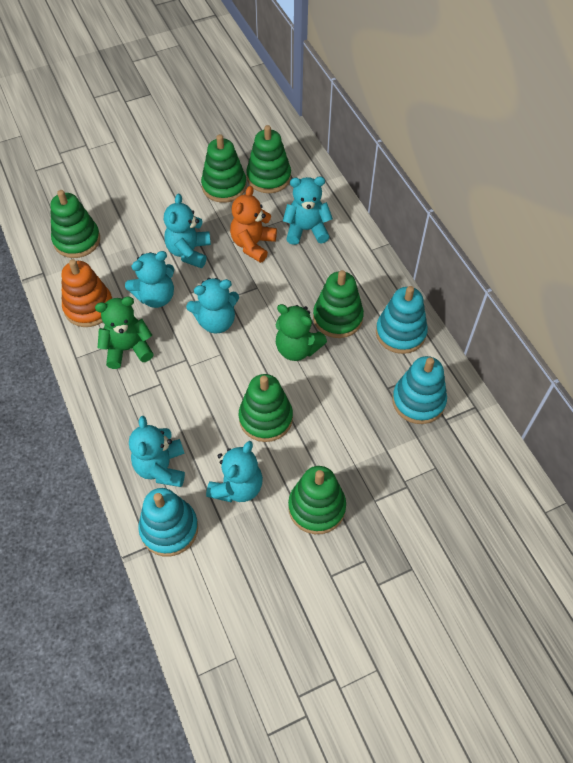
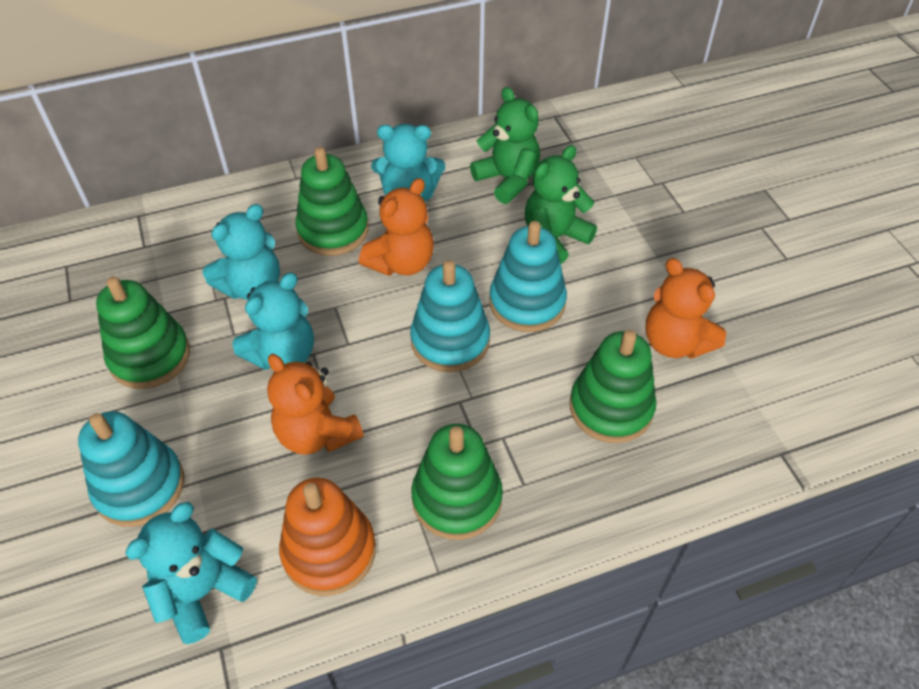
green stacking toy: 6 -> 4
orange teddy bear: 1 -> 3
turquoise teddy bear: 6 -> 4

